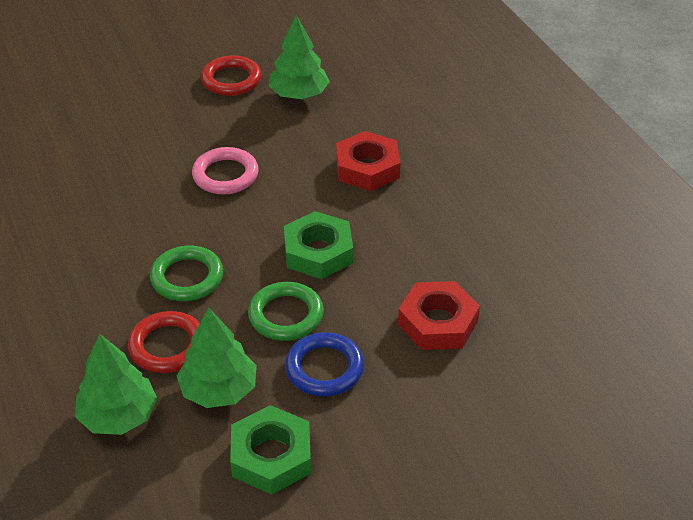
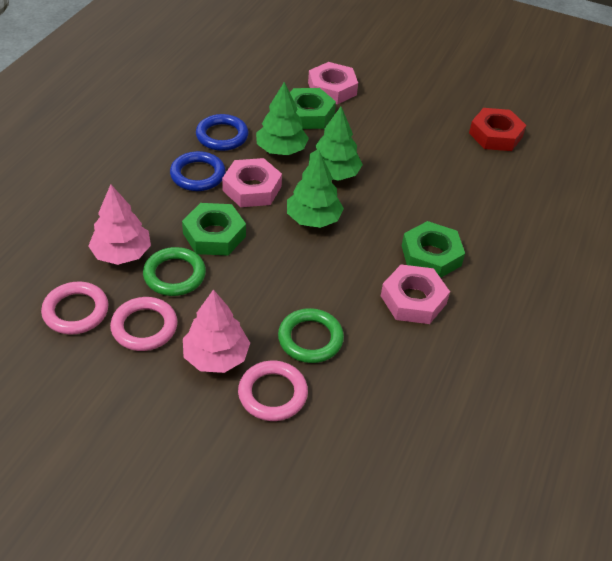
blue ring: 1 -> 2
green nut: 2 -> 3
pink nut: 0 -> 3
pink ring: 1 -> 3
pink tree: 0 -> 2
red nut: 2 -> 1
red ring: 2 -> 0

